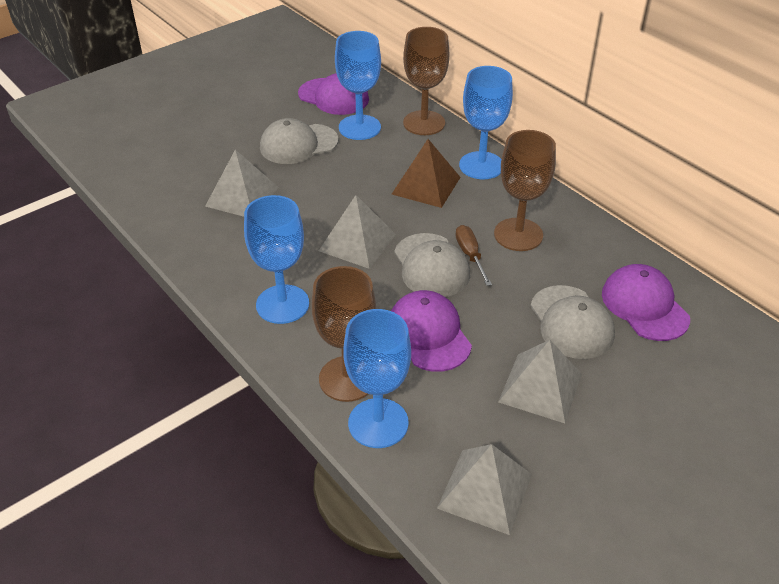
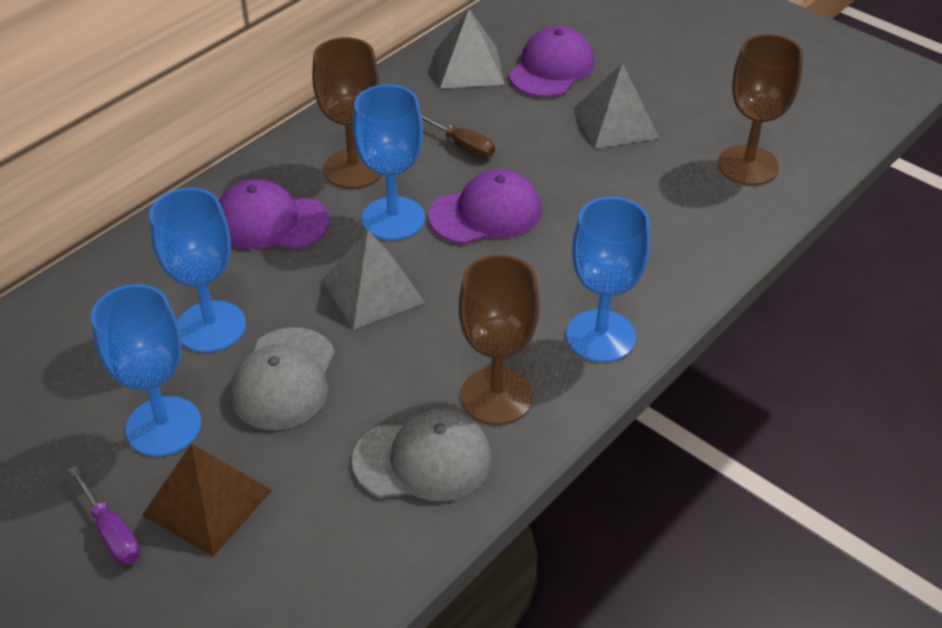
grey cap: 3 -> 2
grey pyramid: 4 -> 3
purple screwdriver: 0 -> 1

